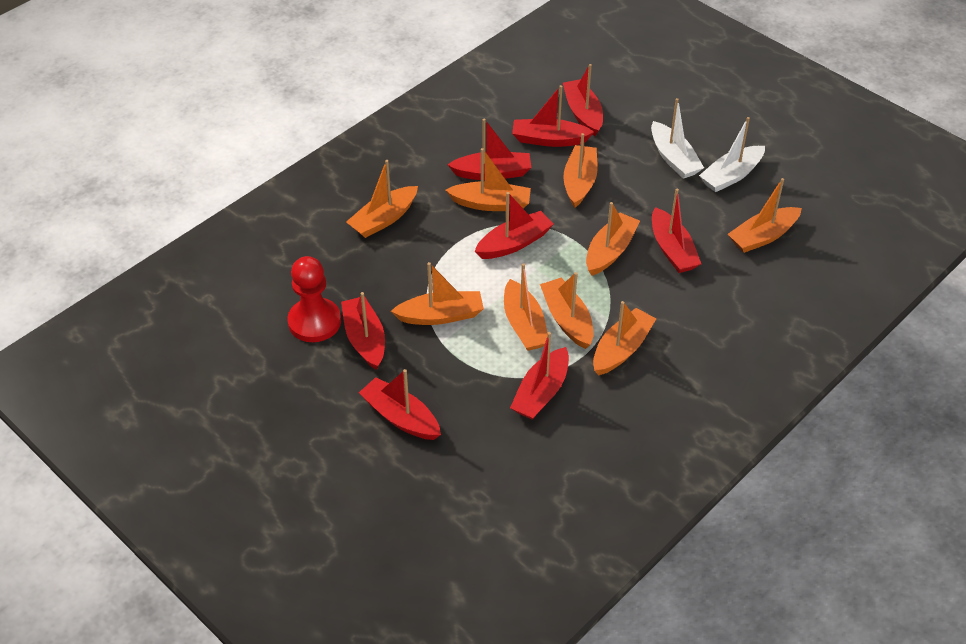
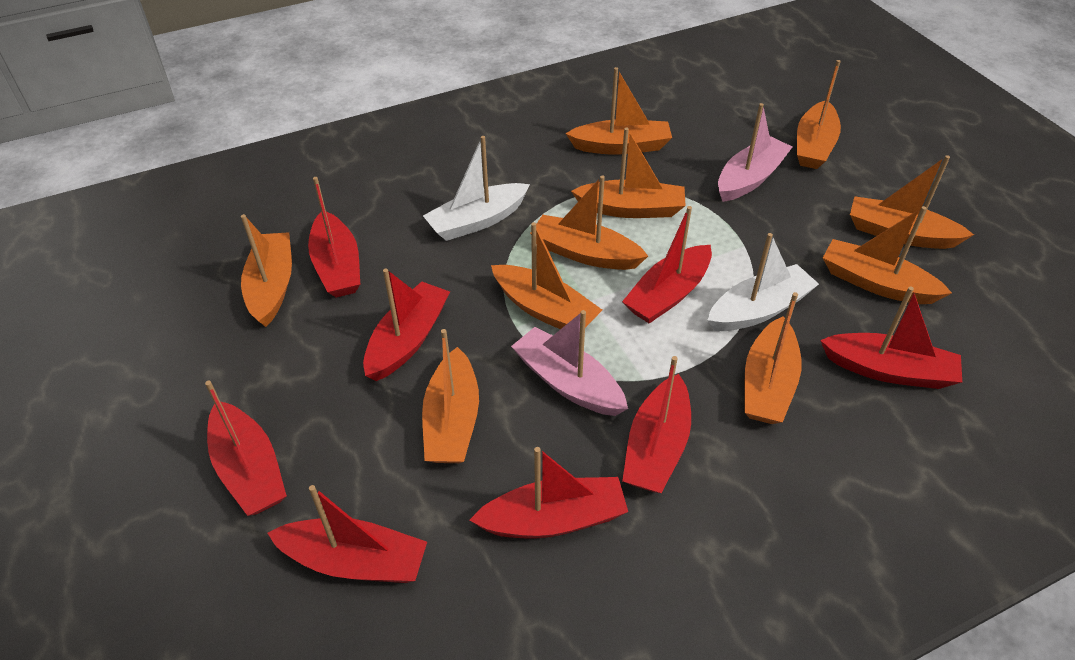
orange boat: 9 -> 10
pink boat: 0 -> 2
red pawn: 1 -> 0

